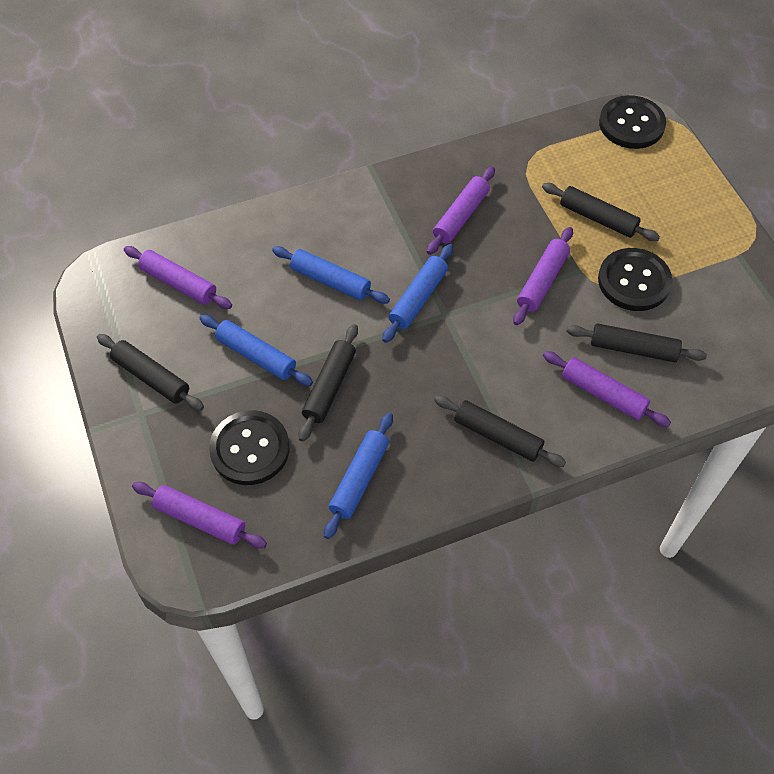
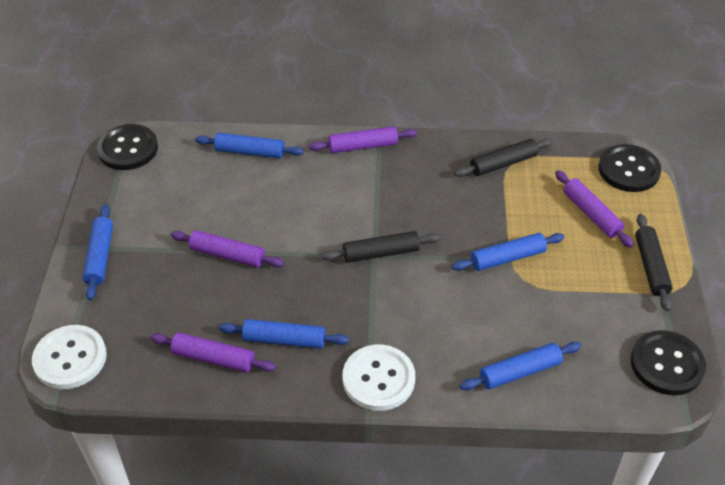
black rolling pin: 5 -> 3
blue rolling pin: 4 -> 5
purple rolling pin: 5 -> 4
white button: 0 -> 2

